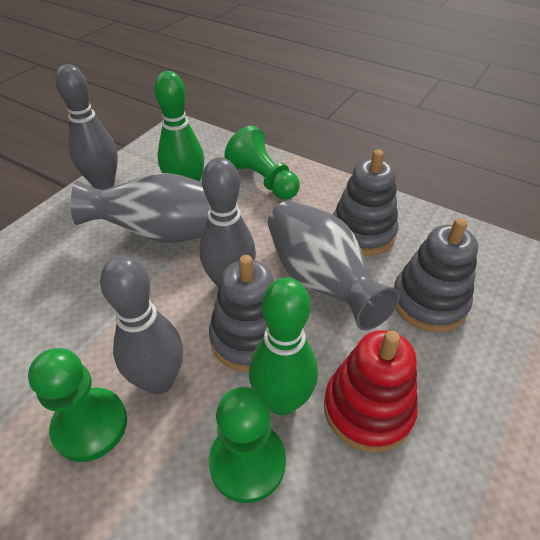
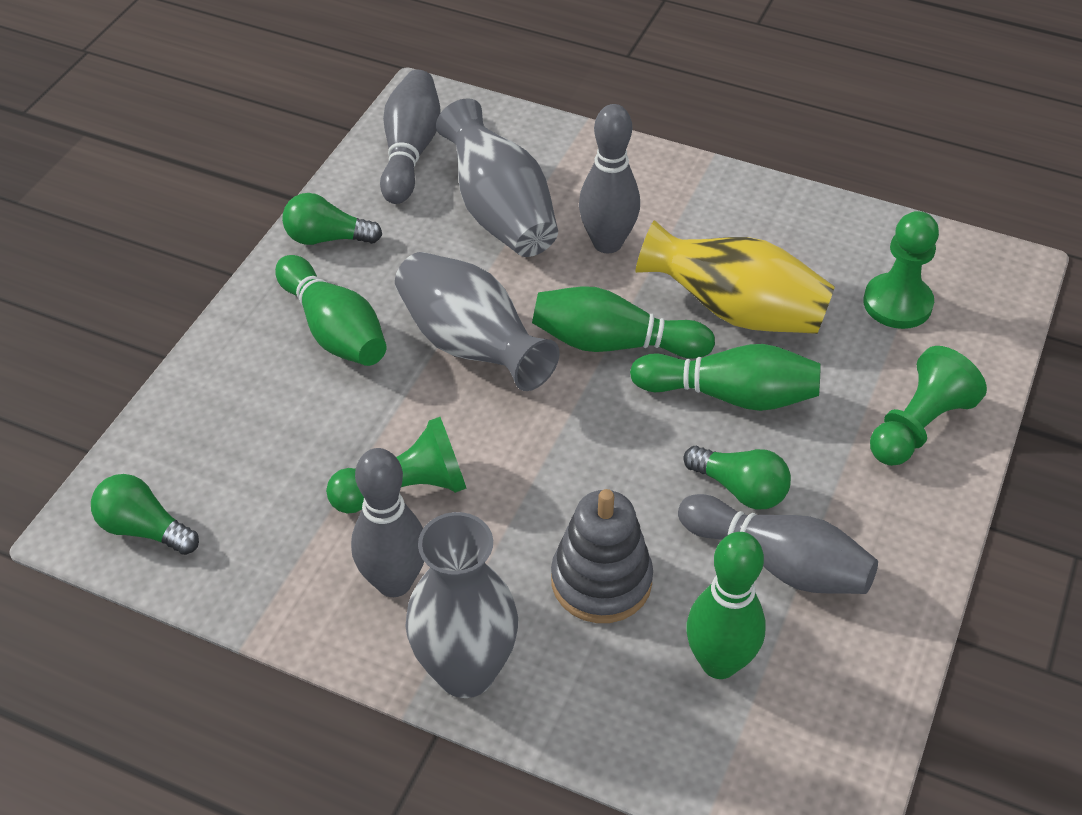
green bowling pin: 2 -> 4
green light bulb: 0 -> 3
grey bowling pin: 3 -> 4
grey stacking toy: 3 -> 1
grey vase: 2 -> 3
red stacking toy: 1 -> 0
yellow vase: 0 -> 1

